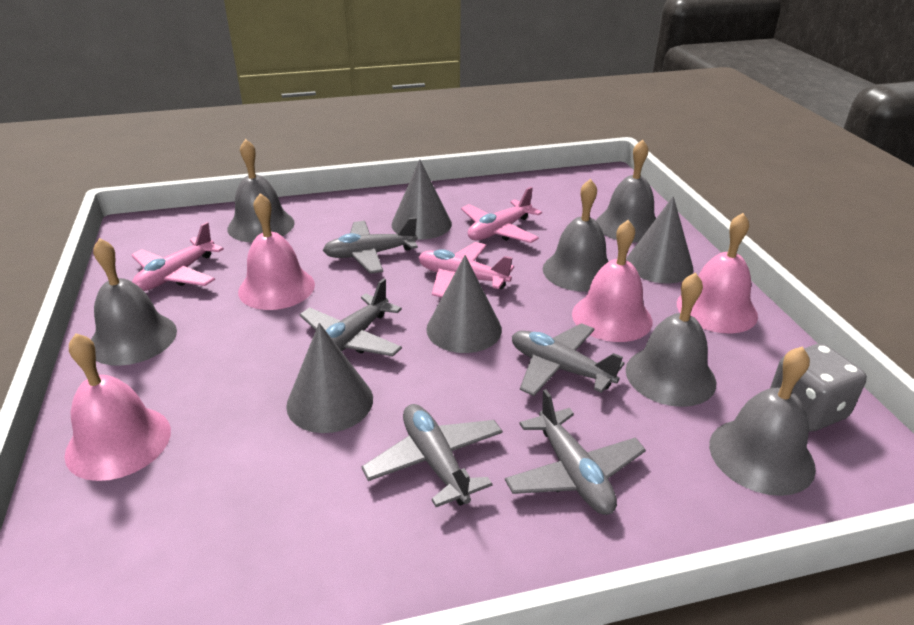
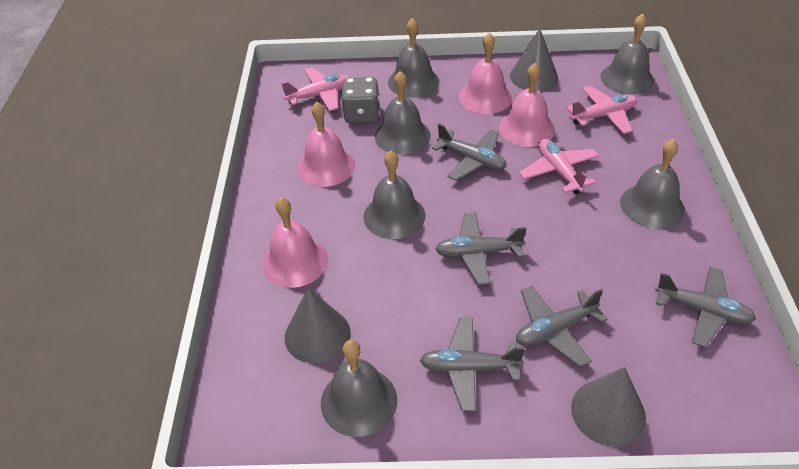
grey cone: 4 -> 3

